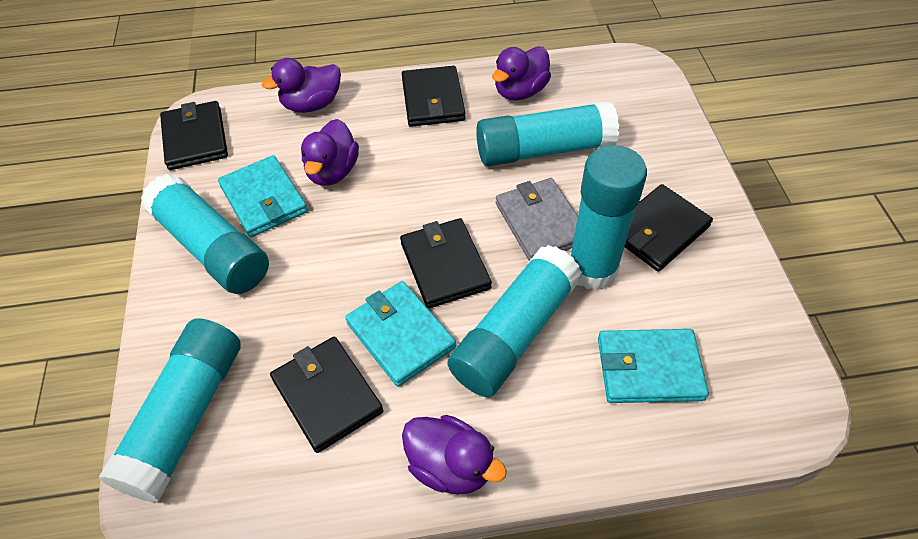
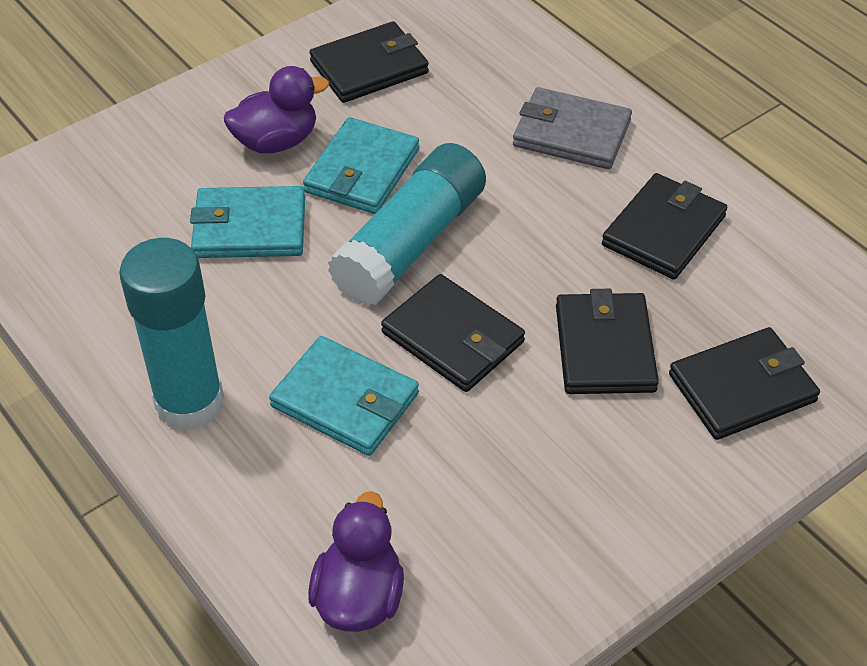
purple duck: 4 -> 2
turquoise glue stick: 5 -> 2

